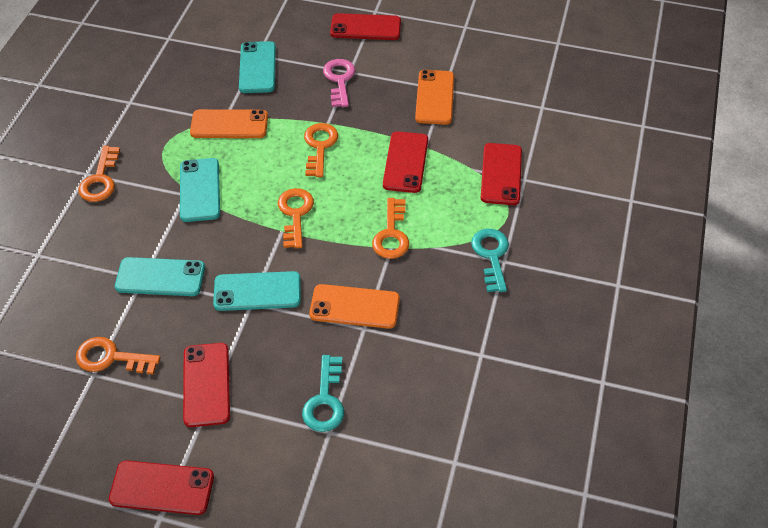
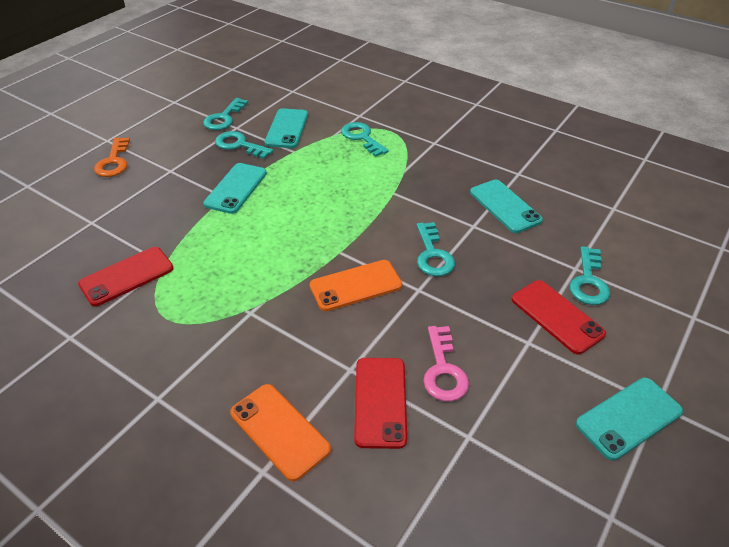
orange key: 5 -> 1
orange phone: 3 -> 2
red phone: 5 -> 3
turquoise key: 2 -> 5

